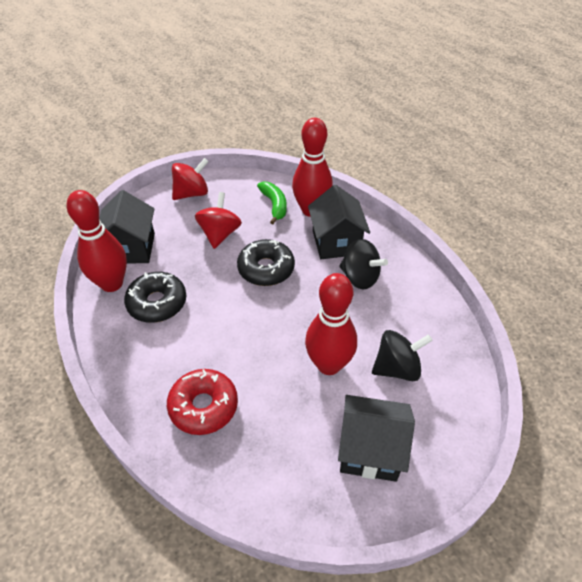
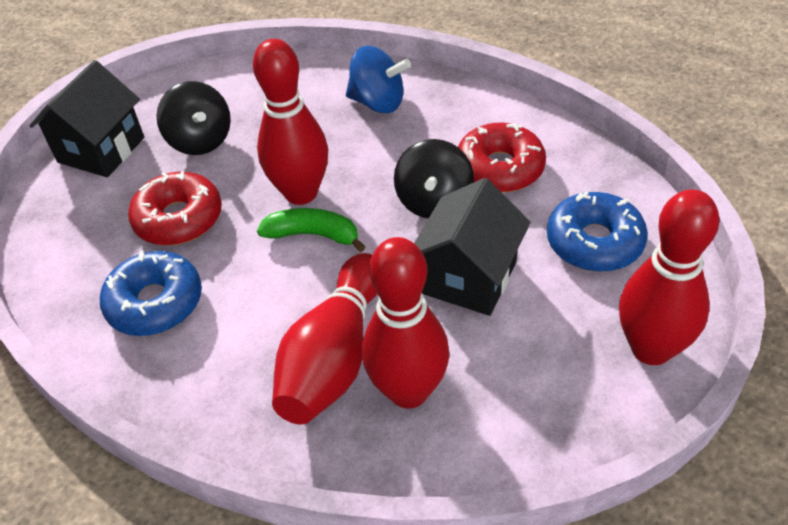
black donut: 2 -> 0
black house: 3 -> 2
blue donut: 0 -> 2
blue spinning top: 0 -> 1
red bowling pin: 3 -> 4
red donut: 1 -> 2
red spinning top: 2 -> 0

